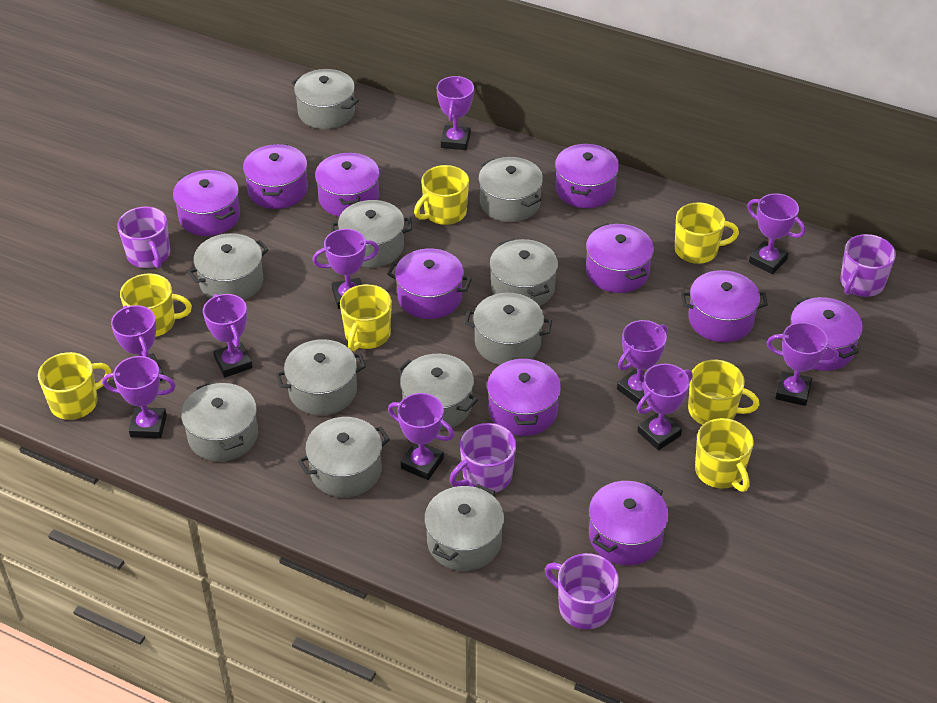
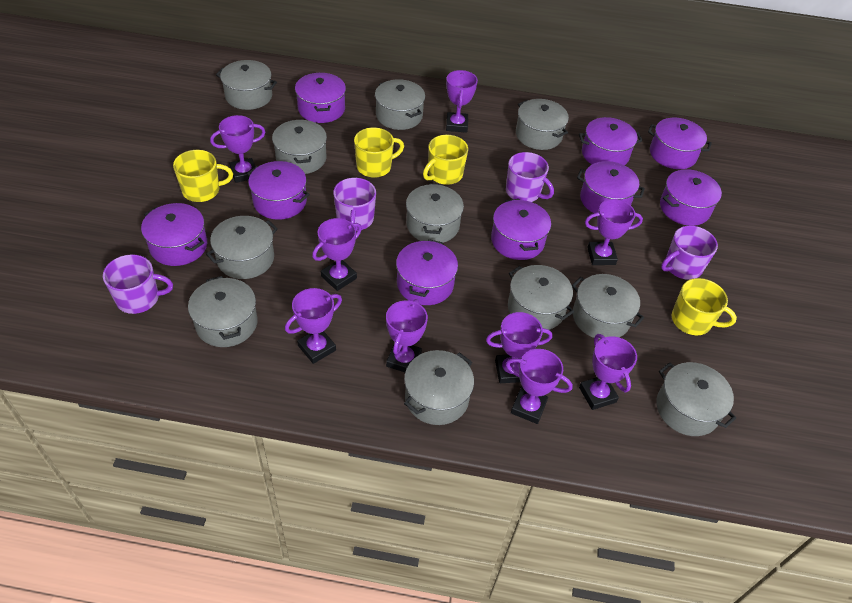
purple pot: 10 -> 9
purple trophy: 10 -> 9
yellow mug: 7 -> 4

